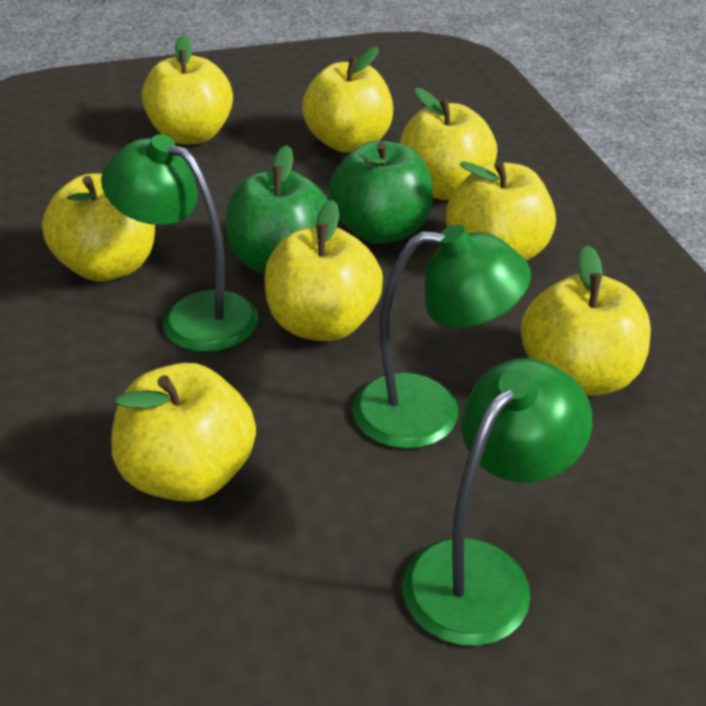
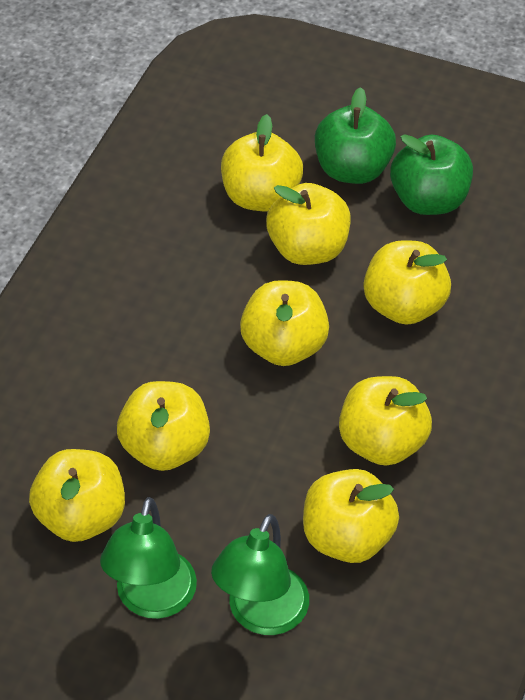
green lamp: 3 -> 2

